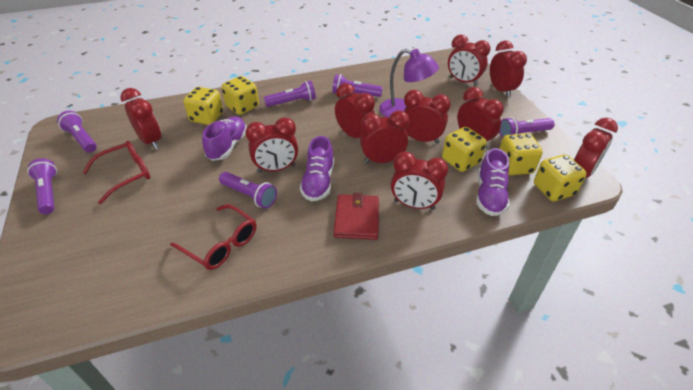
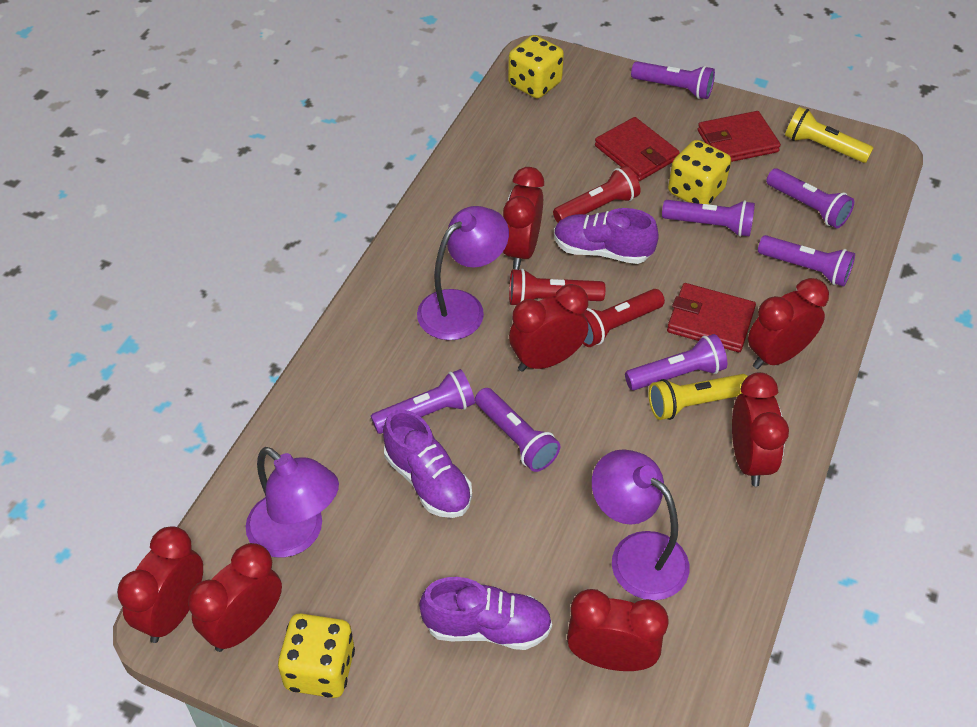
purple flashlight: 6 -> 7
purple lamp: 1 -> 3
red clock: 10 -> 7
red flashlight: 0 -> 3
red glasses: 2 -> 0
red wallet: 1 -> 3
yellow dice: 5 -> 3
yellow flashlight: 0 -> 2

